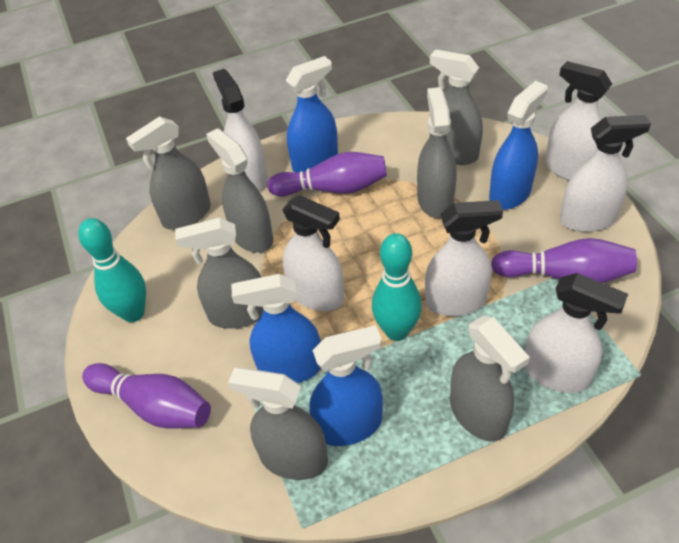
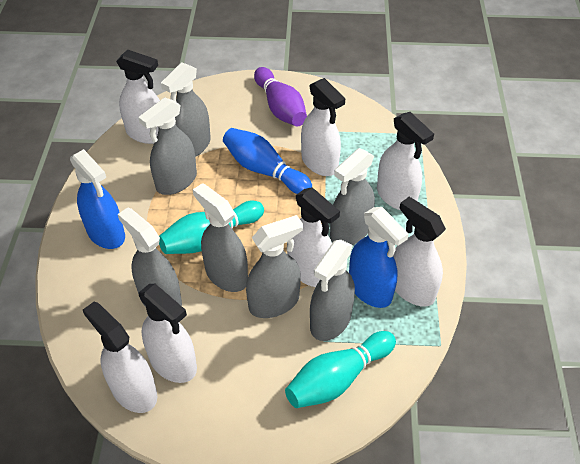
blue bowling pin: 0 -> 1
blue spray bottle: 4 -> 2
purple bowling pin: 3 -> 1
white spray bottle: 6 -> 7

